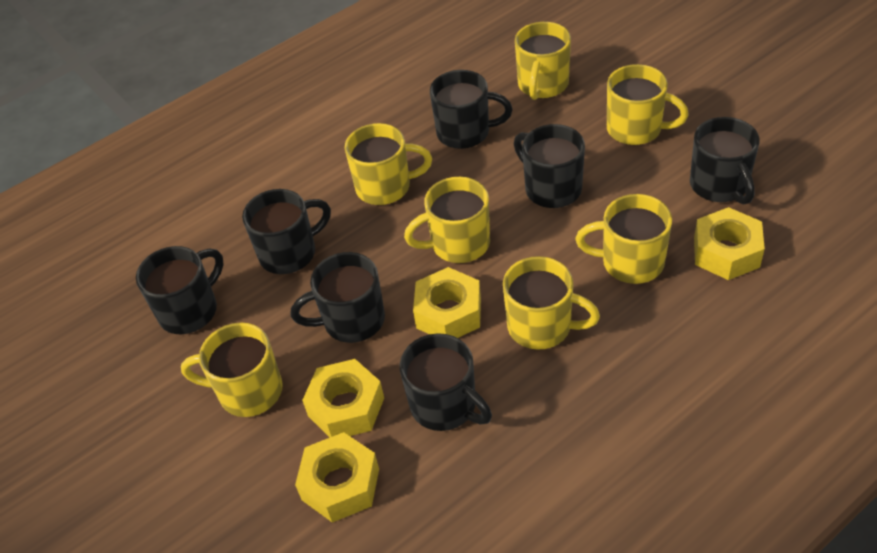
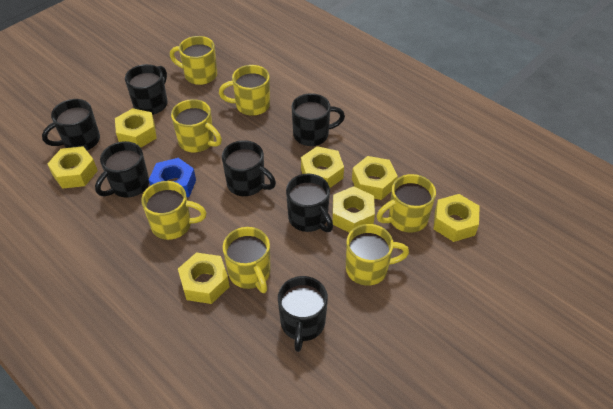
blue nut: 0 -> 1
yellow nut: 4 -> 7

